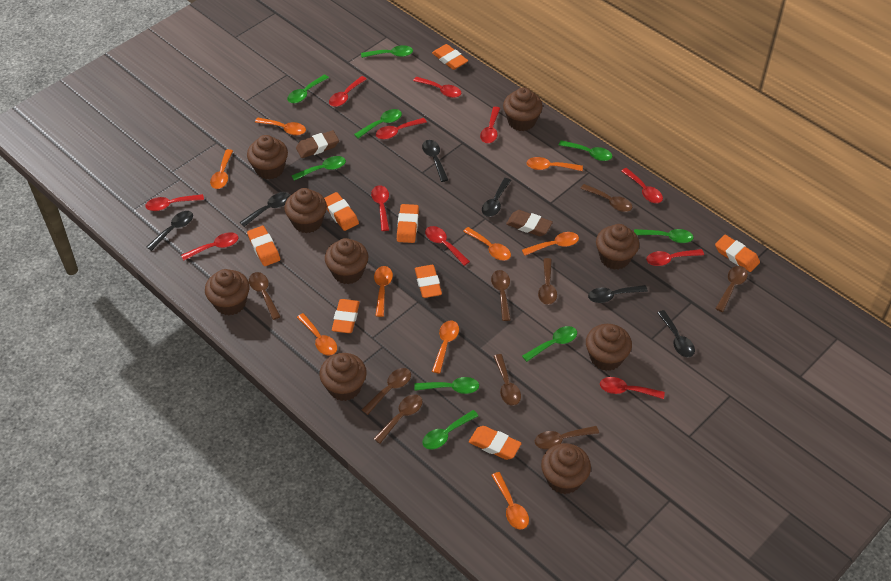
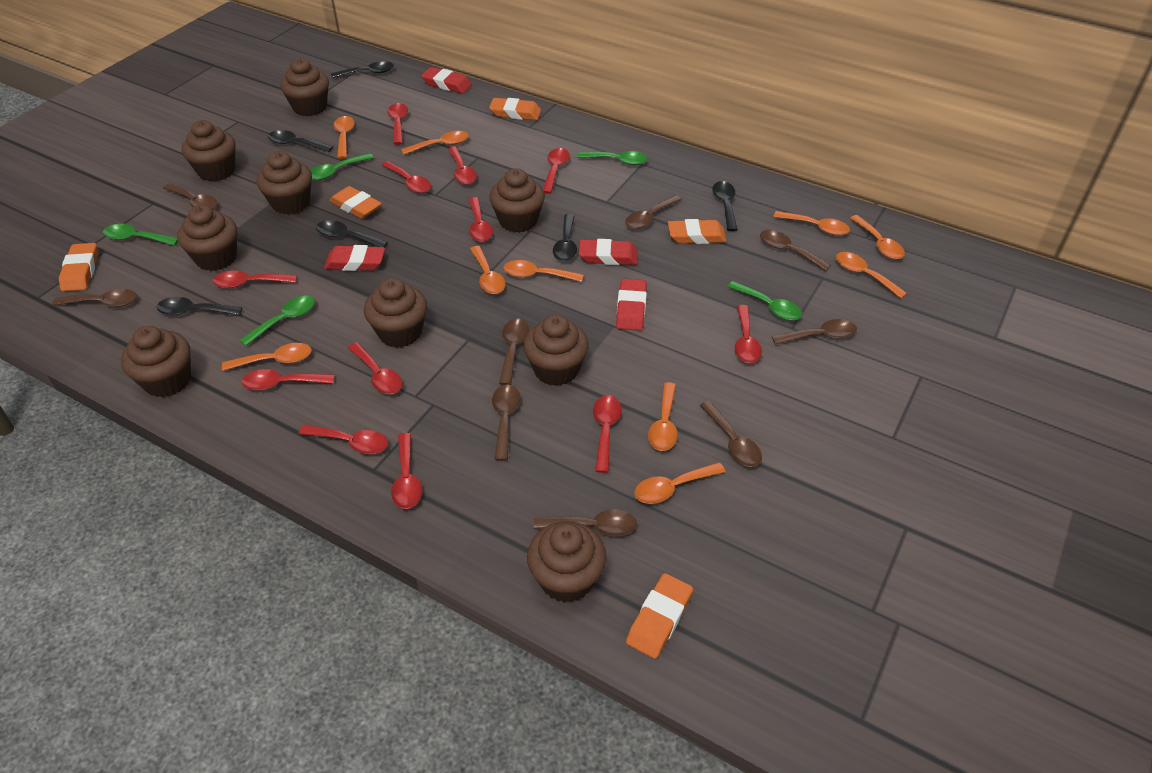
brown eraser: 2 -> 0
green spoon: 9 -> 5
orange eraser: 8 -> 5
orange spoon: 9 -> 10
red eraser: 0 -> 4
red spoon: 11 -> 12

